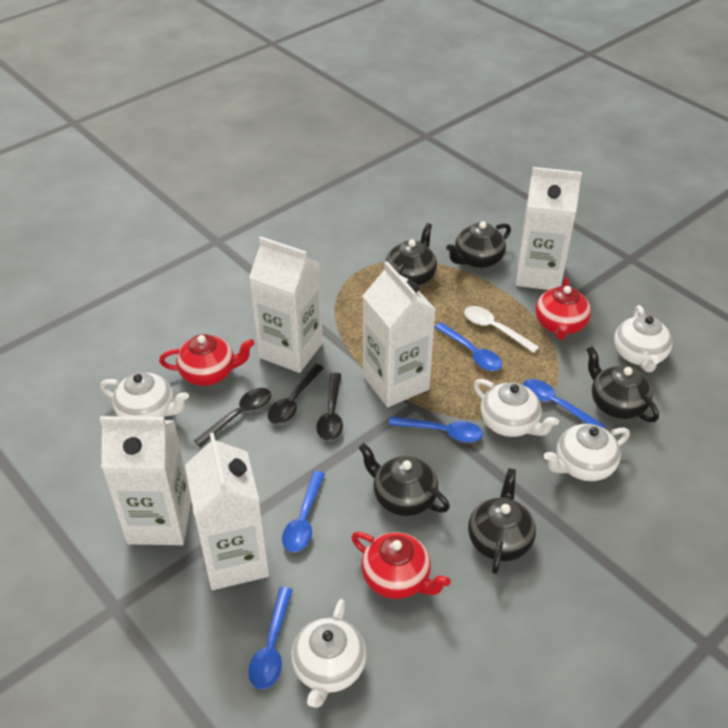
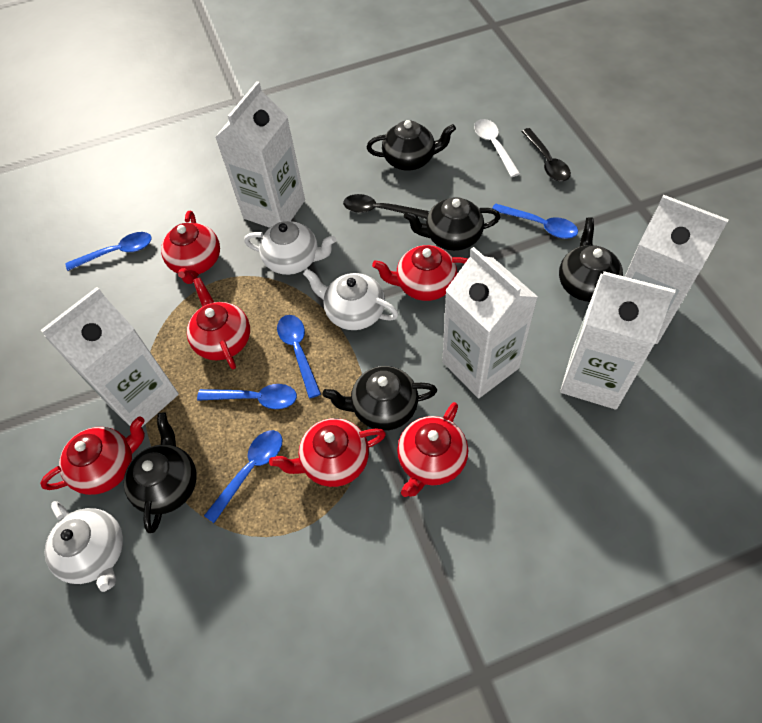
black spoon: 3 -> 2
red teapot: 3 -> 6
white teapot: 5 -> 3

